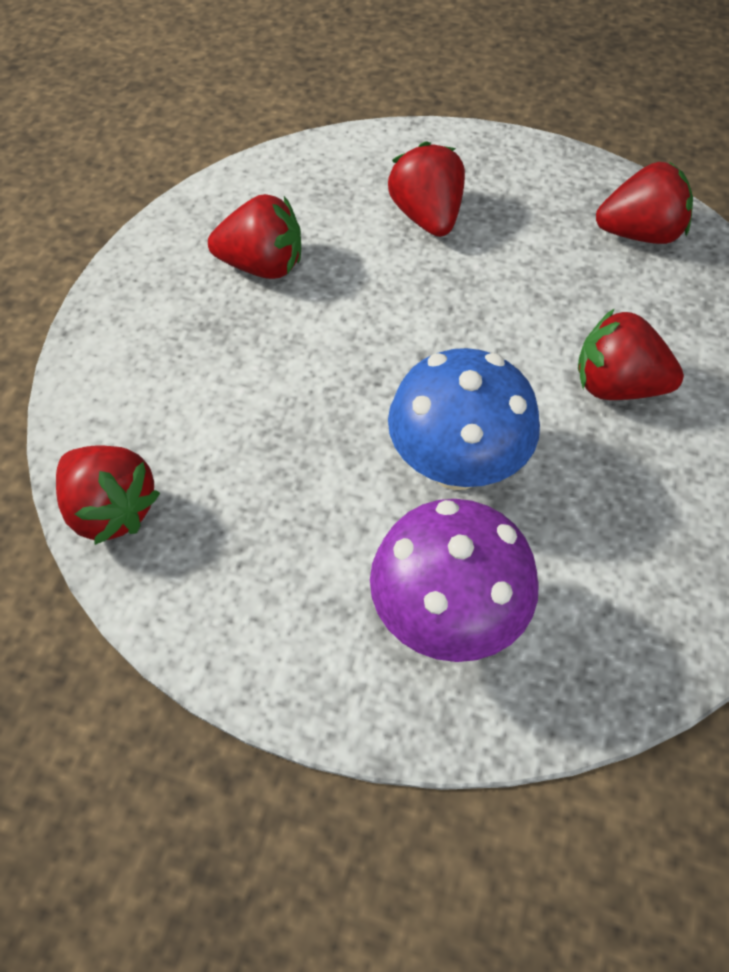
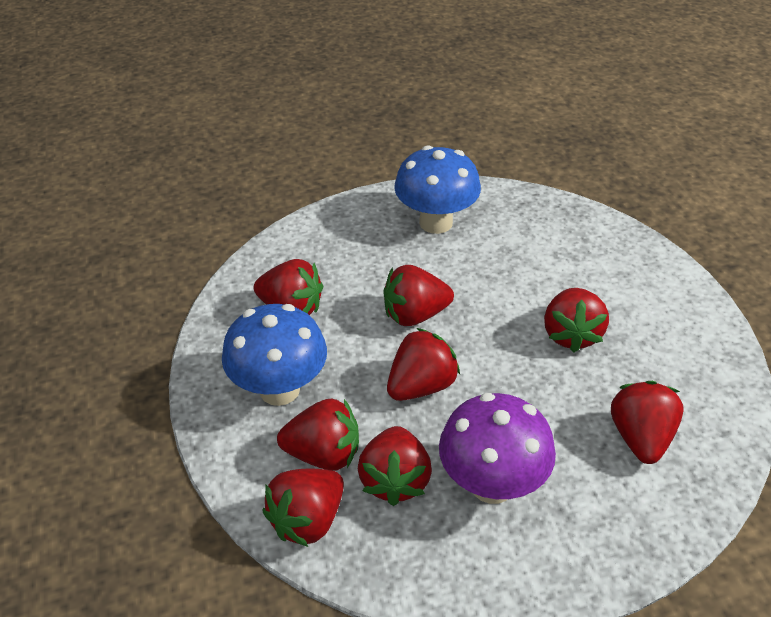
blue mushroom: 1 -> 2
red strawberry: 5 -> 8

